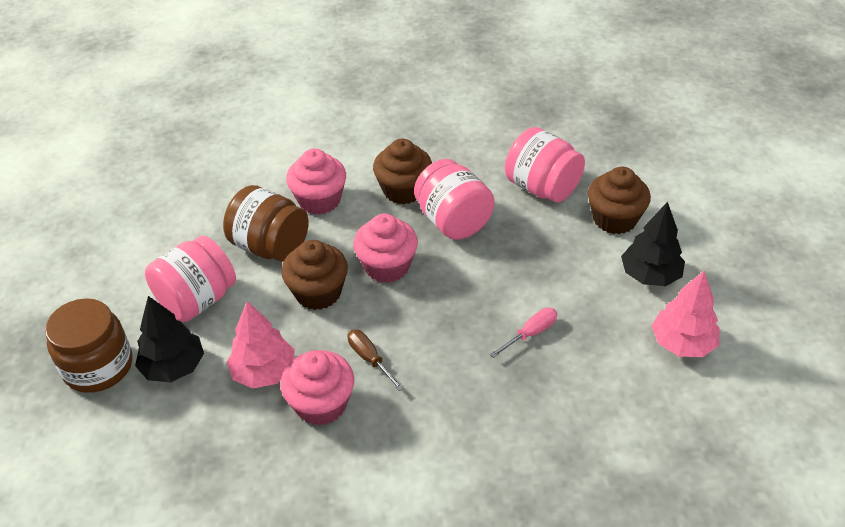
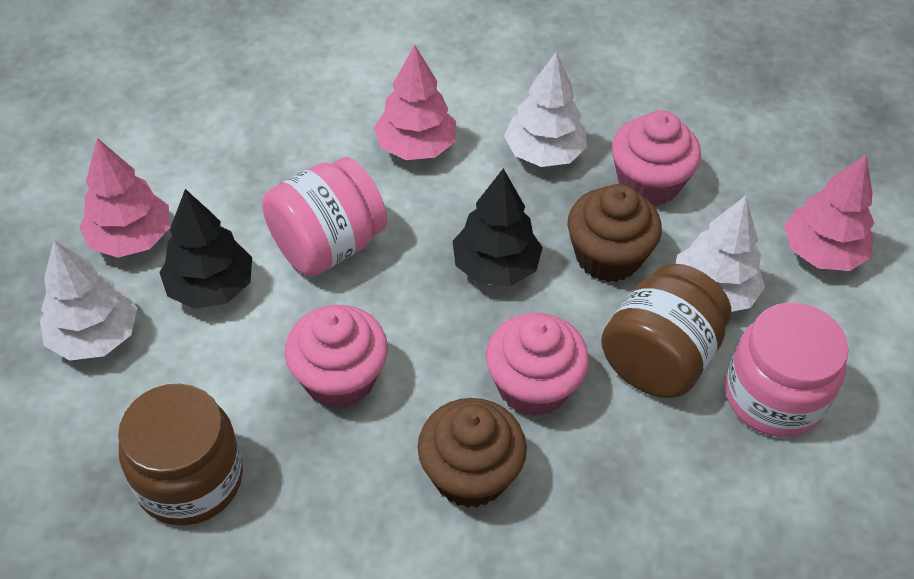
brown cupcake: 3 -> 2
brown screwdriver: 1 -> 0
pink jar: 3 -> 2
pink screwdriver: 1 -> 0
pink tree: 2 -> 3
white tree: 0 -> 3

